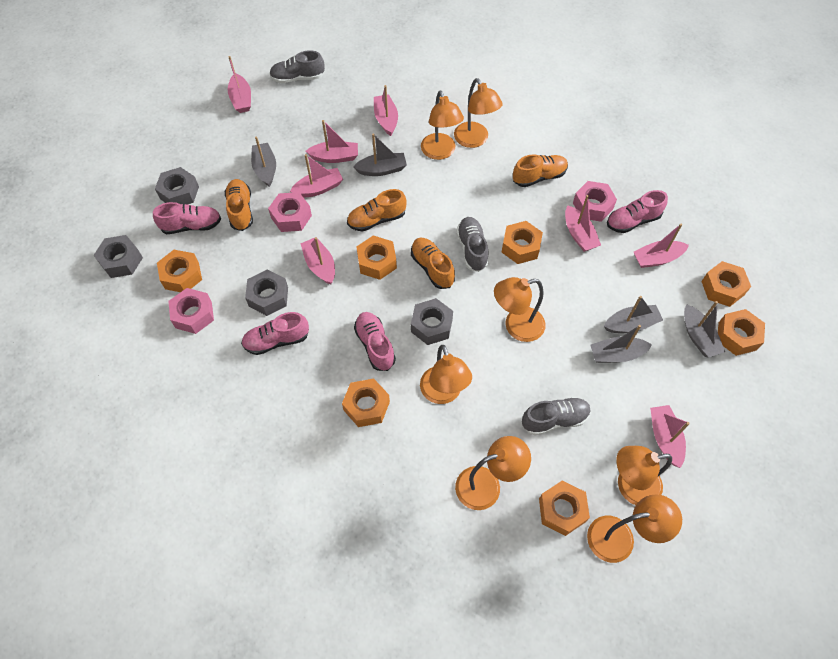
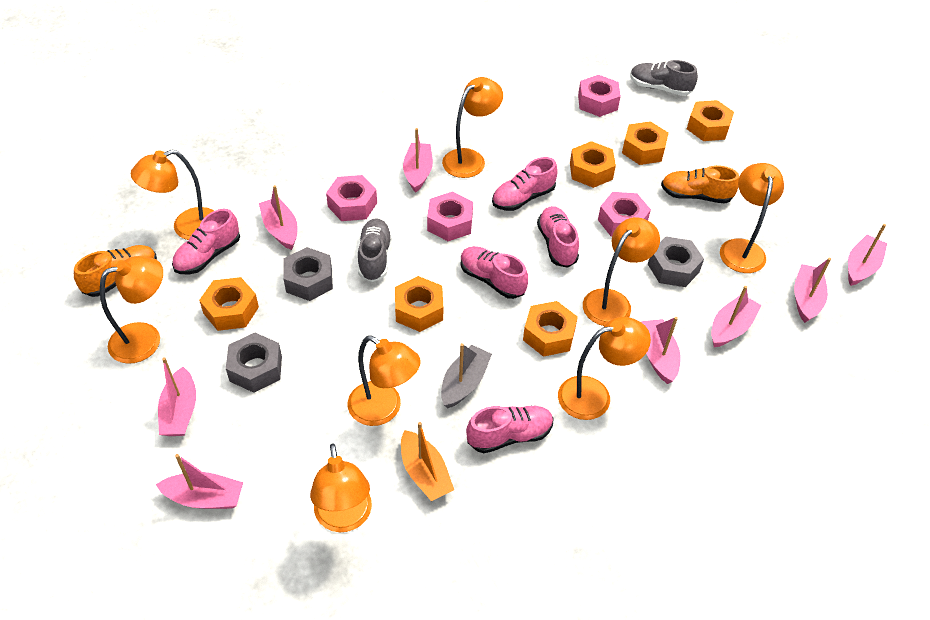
grey boat: 5 -> 1
grey nut: 4 -> 3
grey shoe: 3 -> 2
orange boat: 0 -> 1
orange lamp: 7 -> 8
orange nut: 7 -> 6
orange shoe: 4 -> 2
pink nut: 3 -> 4
pink shoe: 4 -> 5

